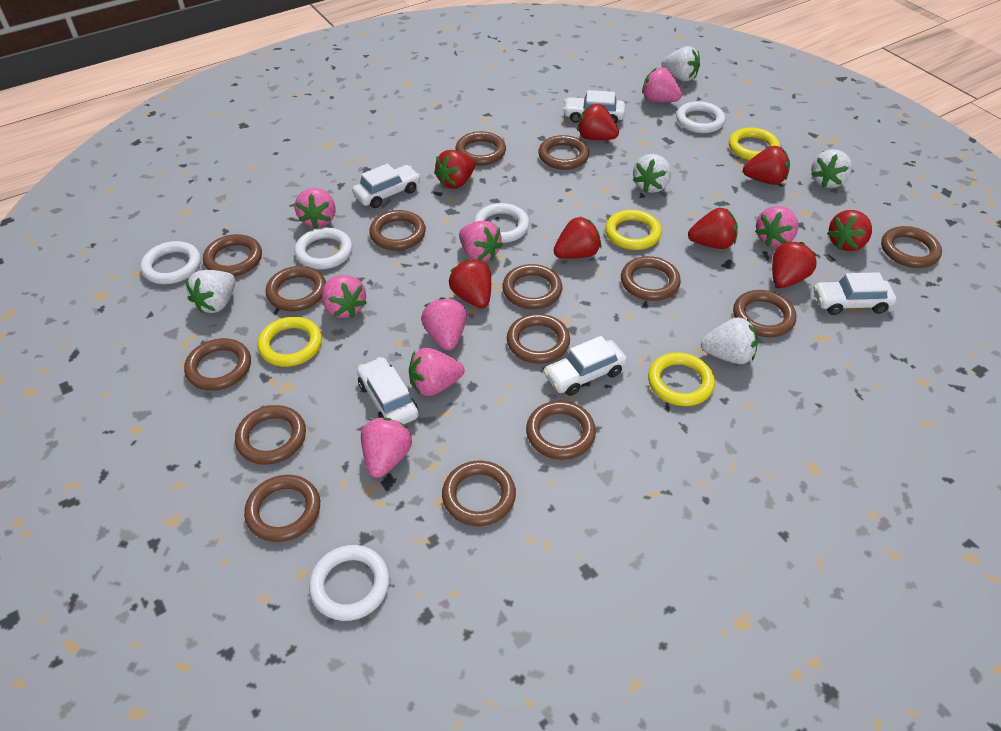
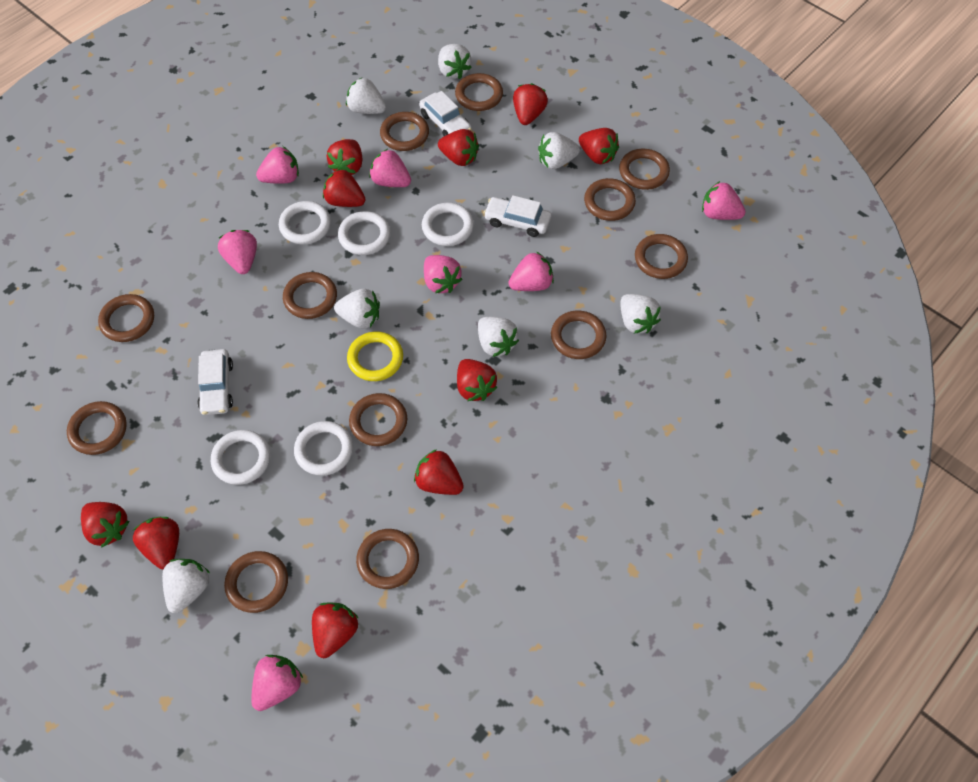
brown ring: 15 -> 12
pink strawberry: 8 -> 7
red strawberry: 8 -> 10
white car: 5 -> 3
white strawberry: 5 -> 7
yellow ring: 4 -> 1

